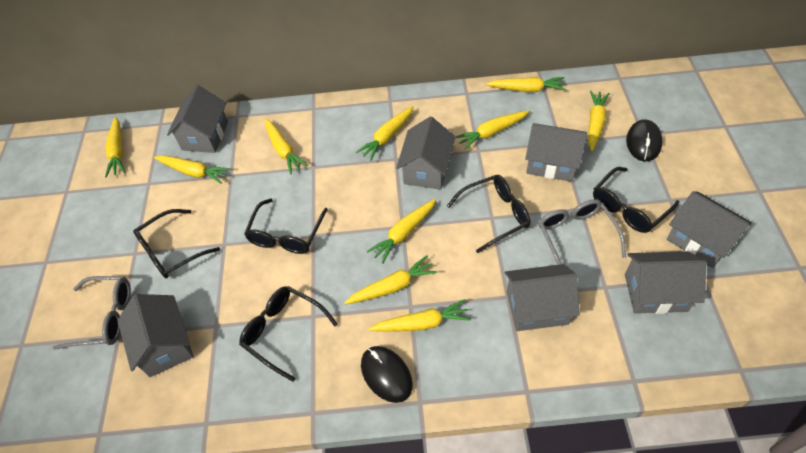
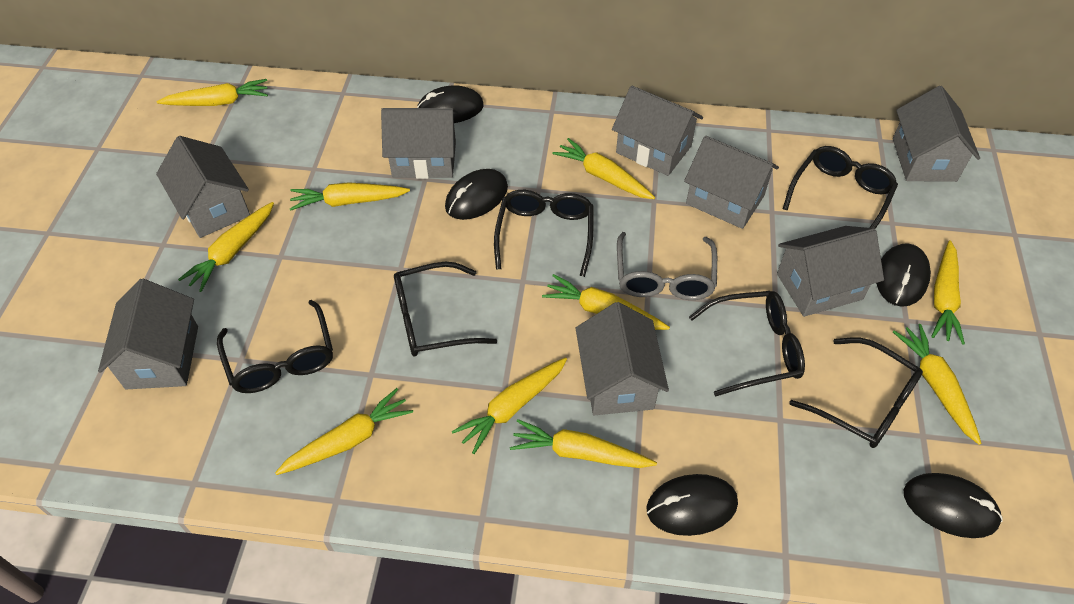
black glasses: 5 -> 6
black mouse: 2 -> 5
grey glasses: 2 -> 1
grey house: 7 -> 8

